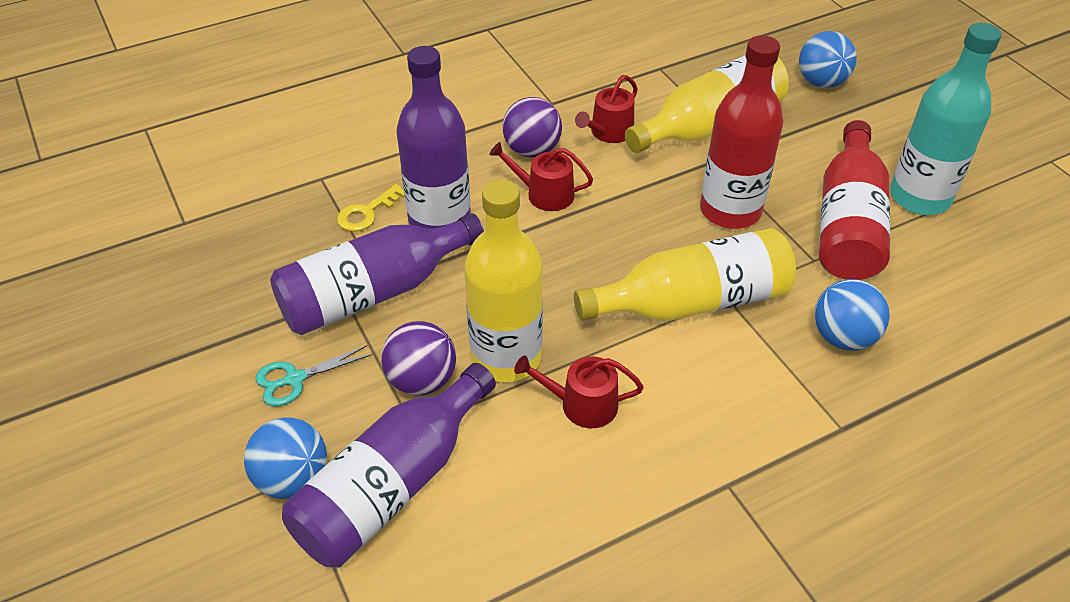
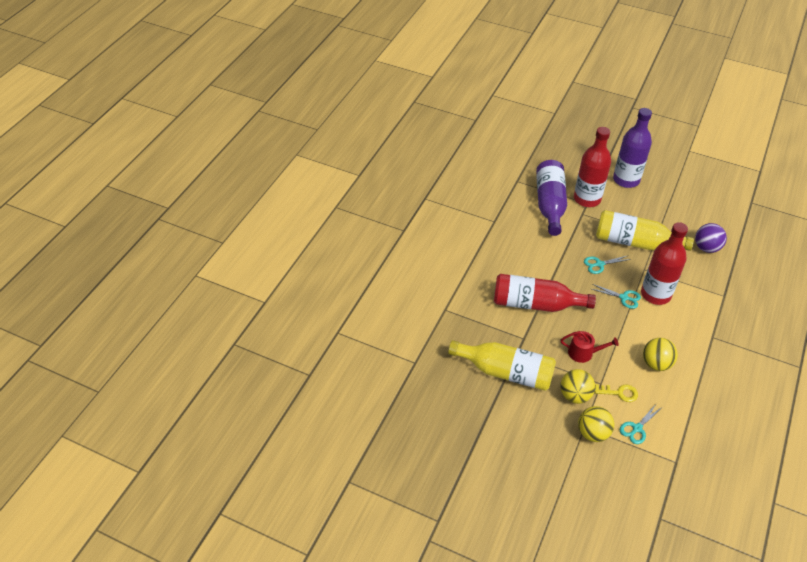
blue ball: 3 -> 0
purple ball: 2 -> 1
purple bottle: 3 -> 2
red bottle: 2 -> 3
red watering can: 3 -> 1
turquoise bottle: 1 -> 0
turquoise scissors: 1 -> 3
yellow ball: 0 -> 3
yellow bottle: 3 -> 2

